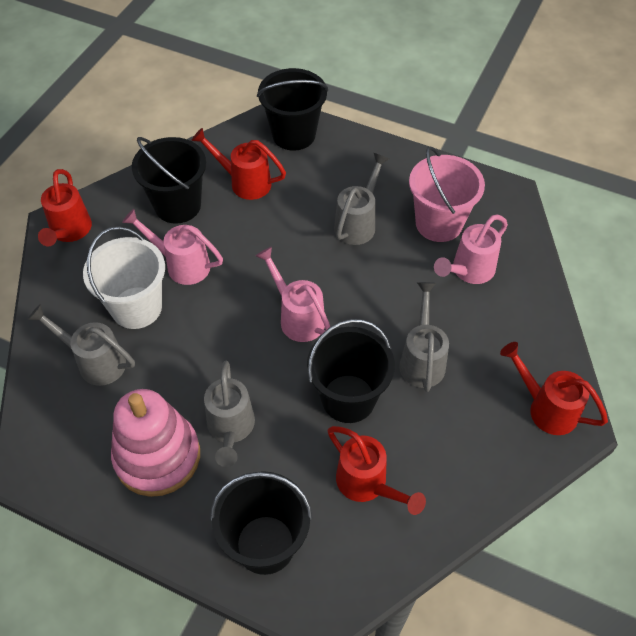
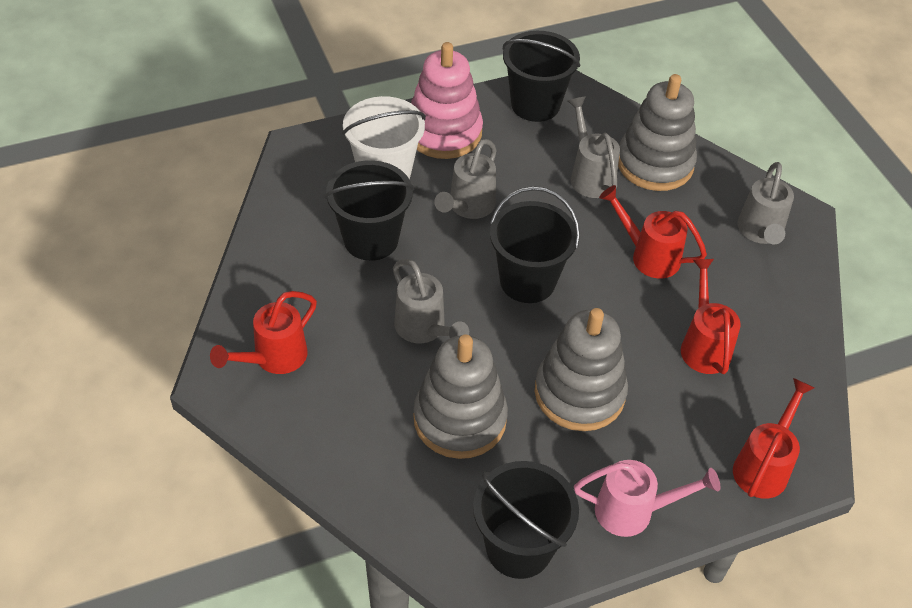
grey stacking toy: 0 -> 3
pink bucket: 1 -> 0
pink watering can: 3 -> 1

